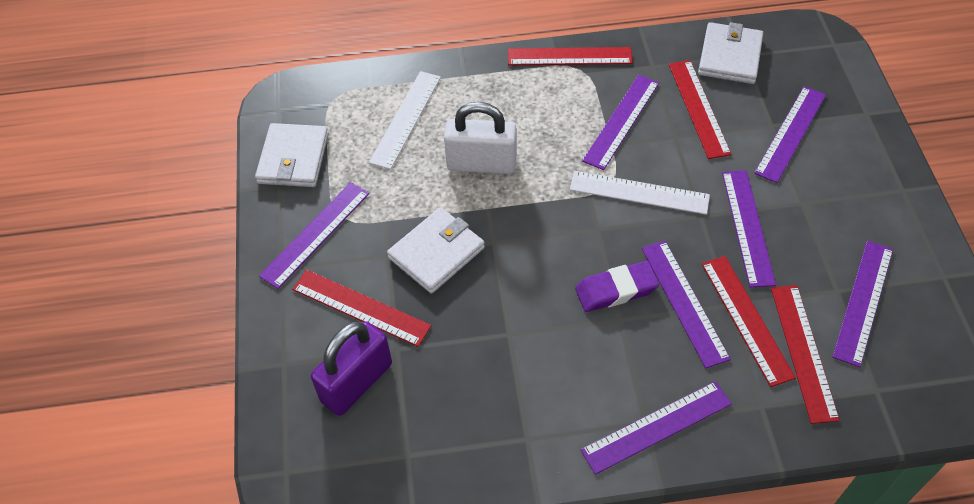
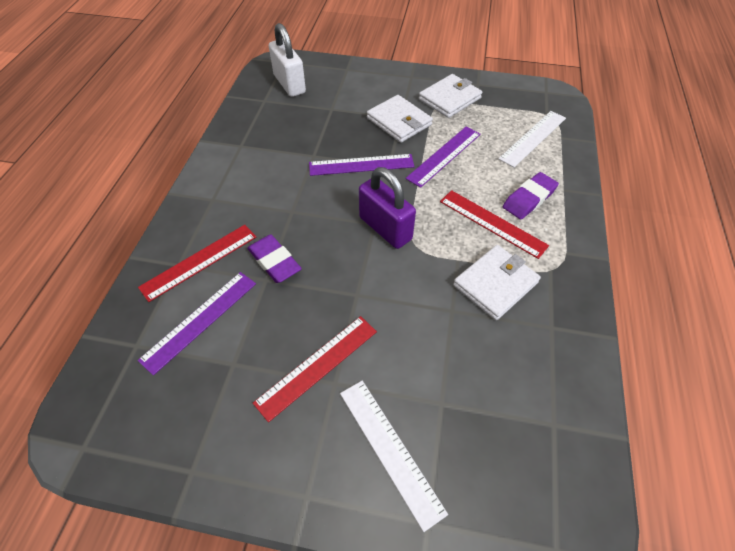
purple eraser: 1 -> 2
purple ruler: 7 -> 3
red ruler: 5 -> 3

